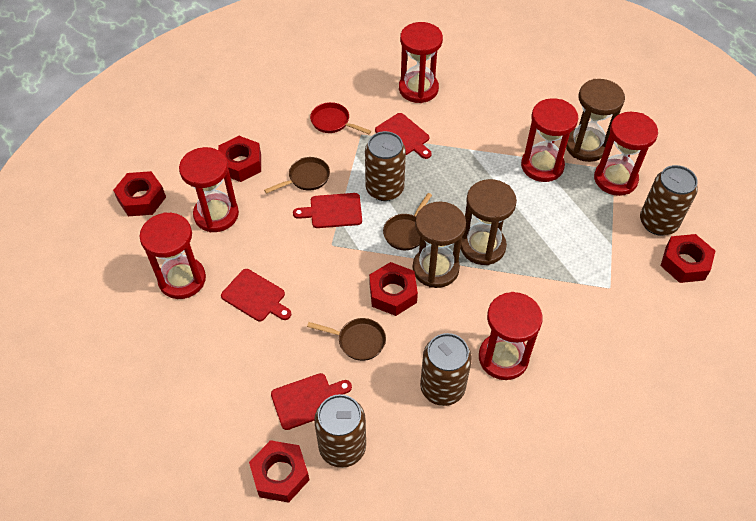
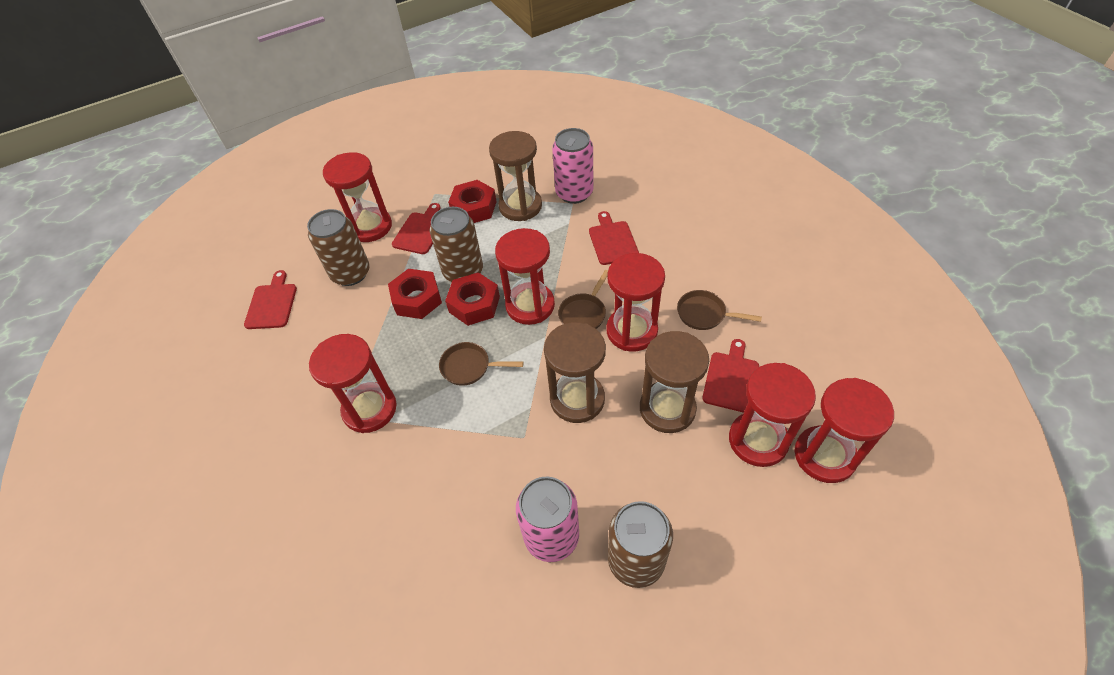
brown can: 4 -> 3
pink can: 0 -> 2
red nut: 5 -> 3
red pan: 1 -> 0

